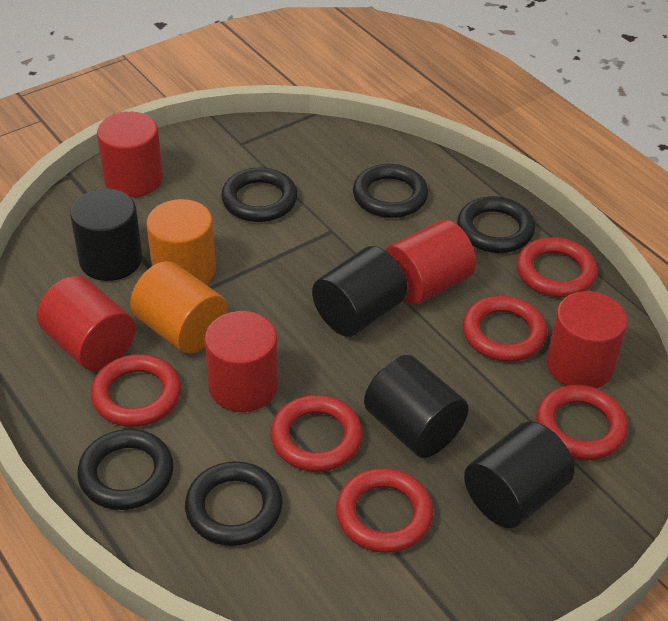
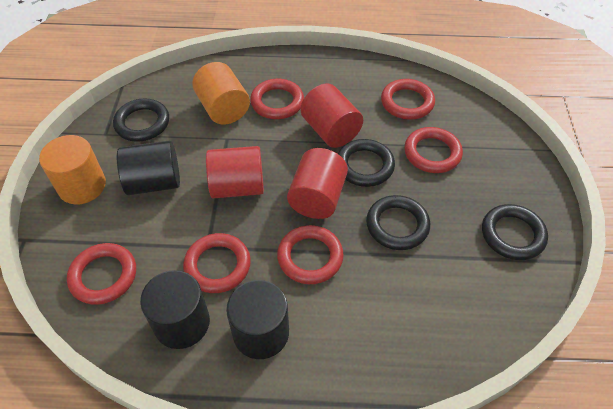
black cylinder: 4 -> 3
black ring: 5 -> 4
red cylinder: 5 -> 3

